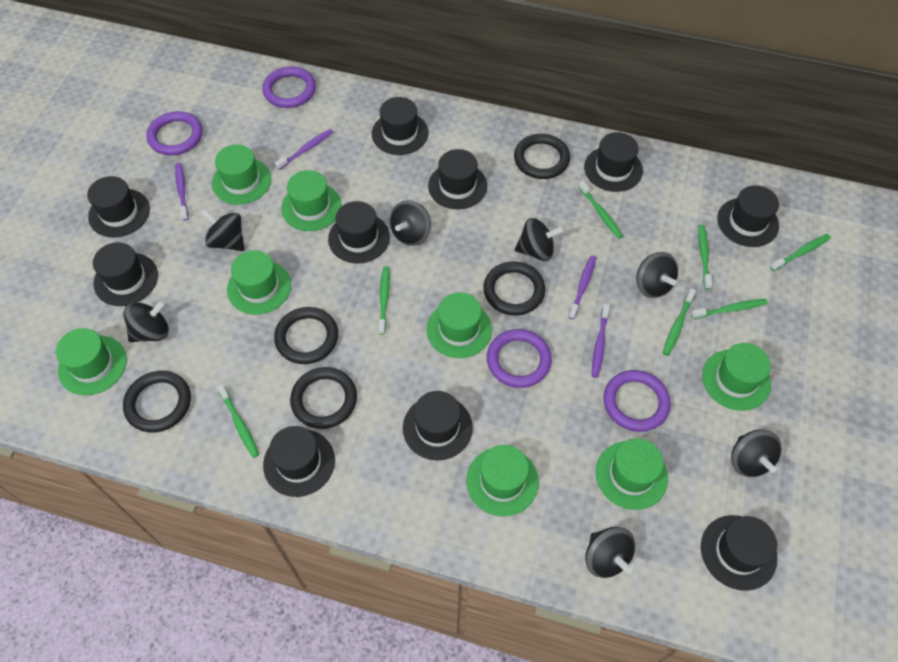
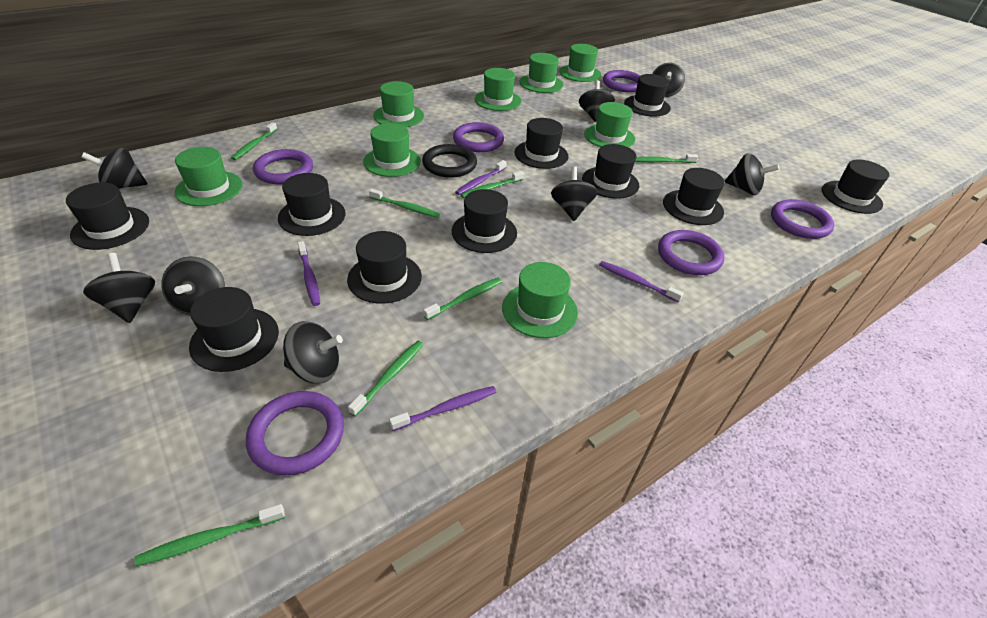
black ring: 5 -> 1
black spinning top: 7 -> 8
purple ring: 4 -> 6

